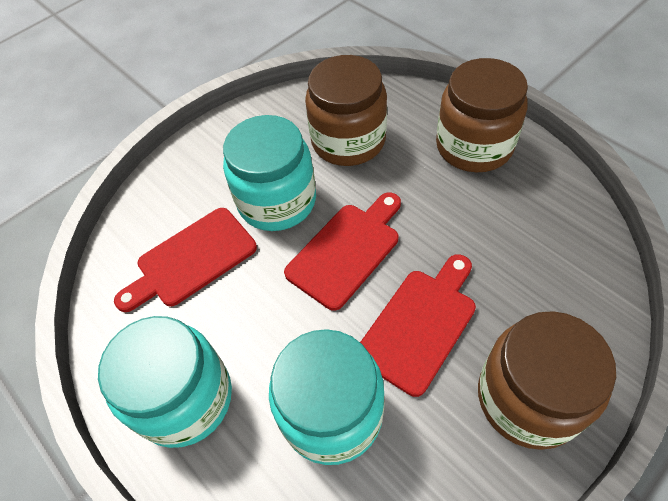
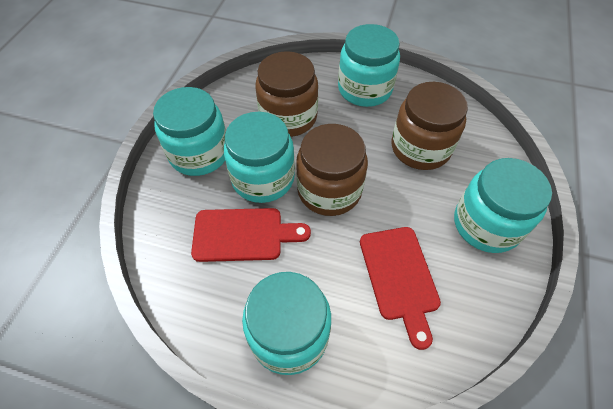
red cutting board: 3 -> 2
turquoise jar: 3 -> 5

